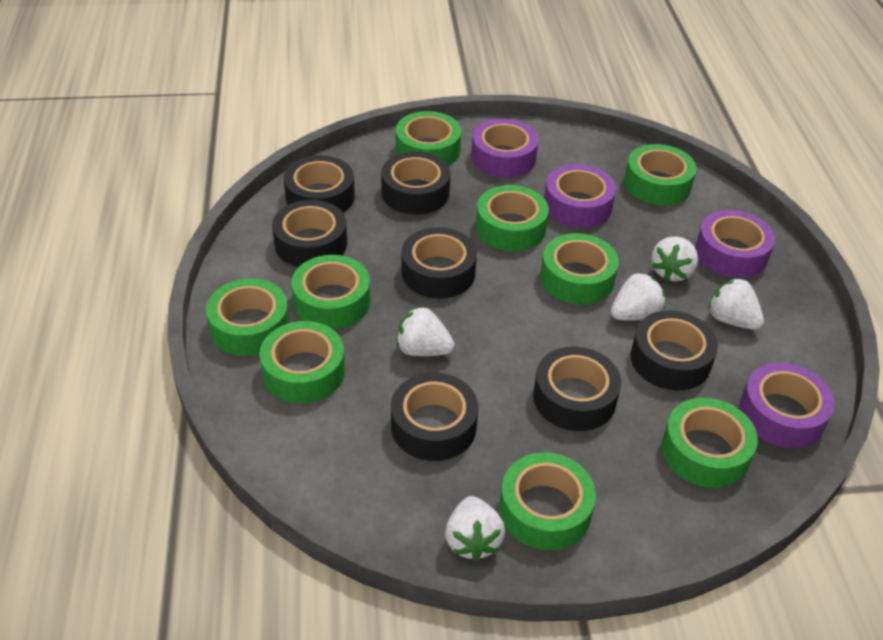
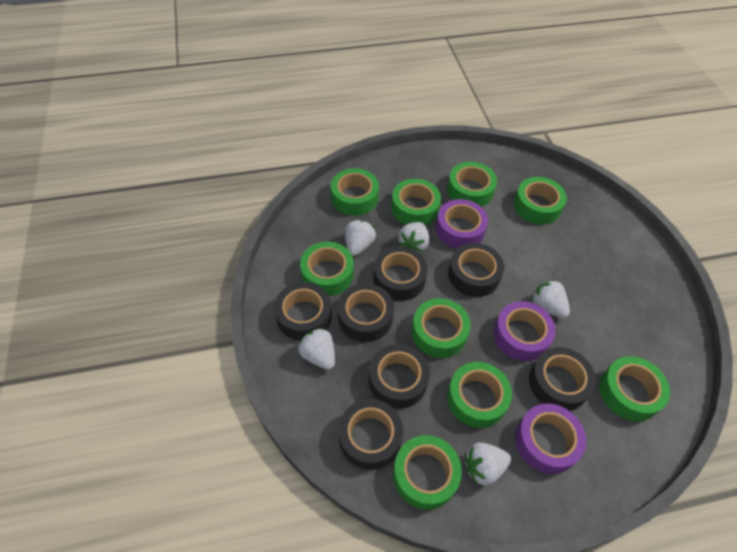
purple tape: 4 -> 3

